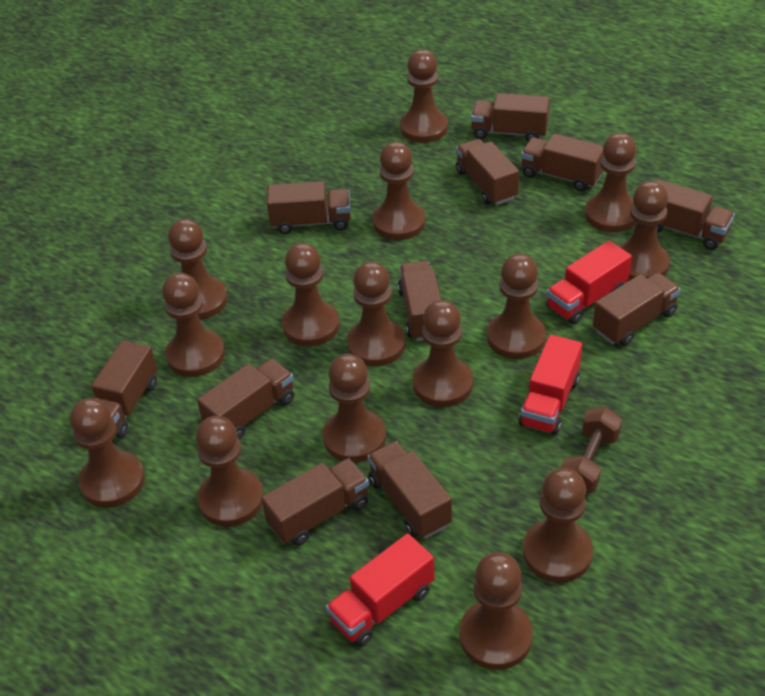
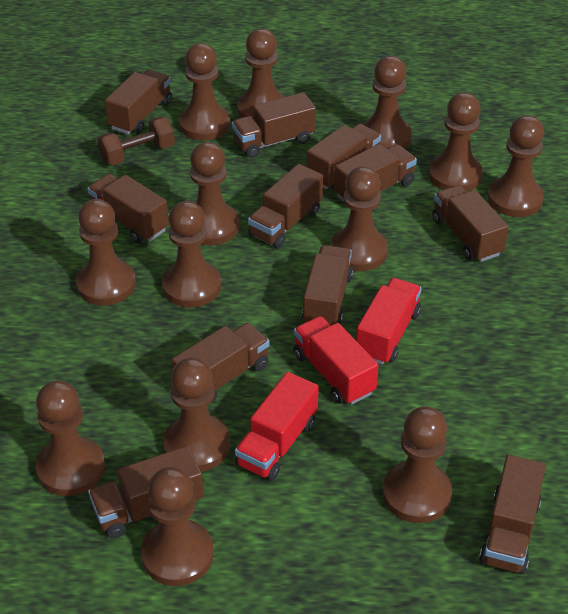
brown pawn: 15 -> 13

